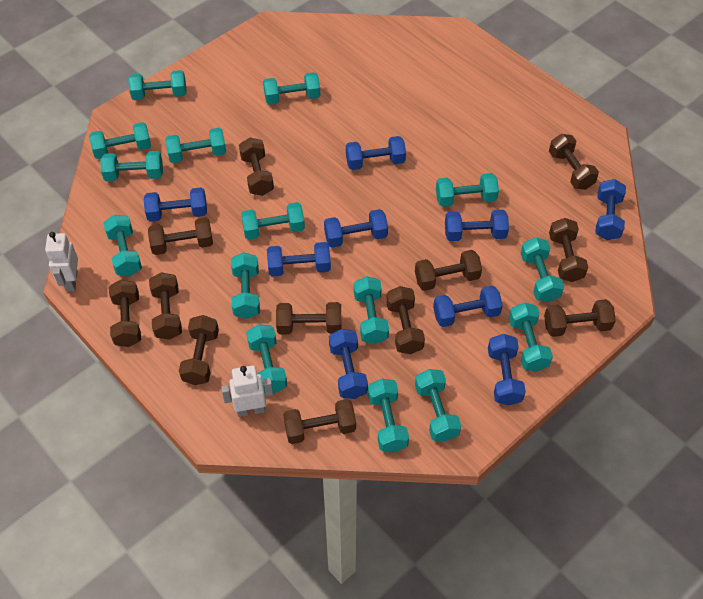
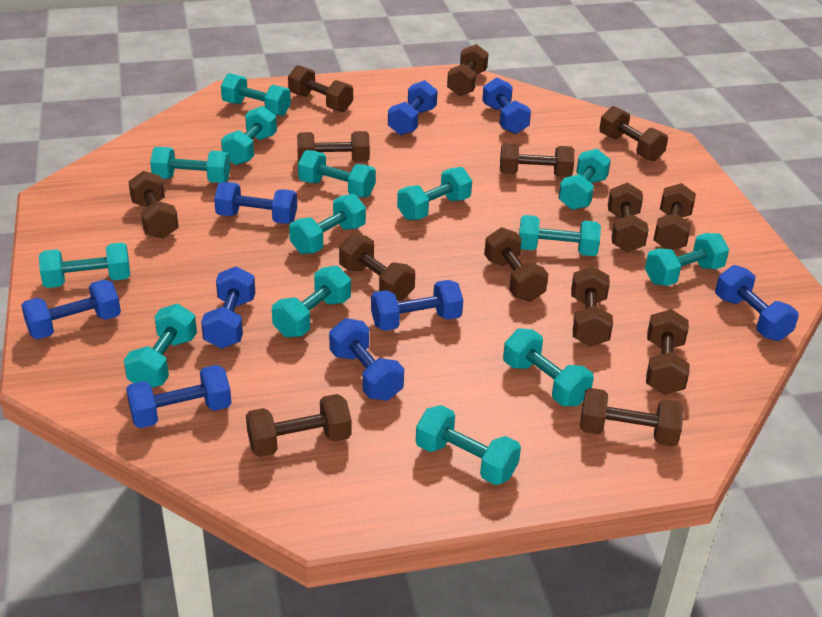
brown dumbbell: 12 -> 14
turquoise dumbbell: 15 -> 14
white robot: 2 -> 0

